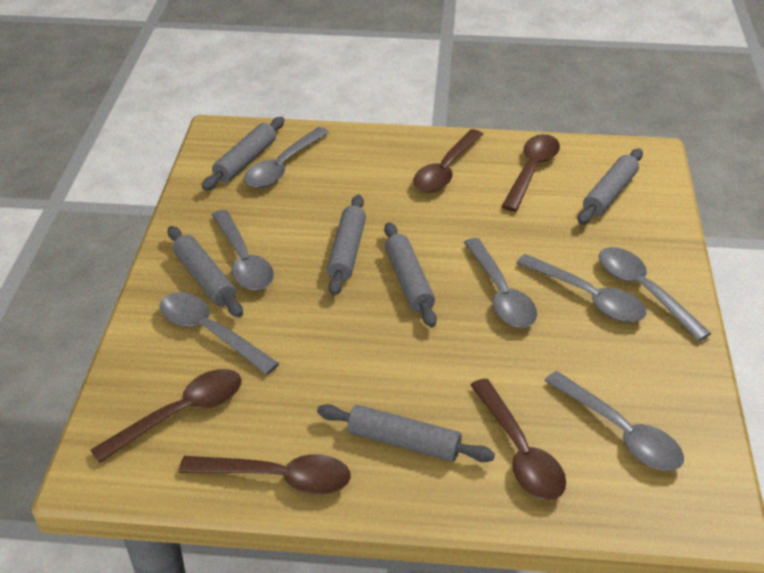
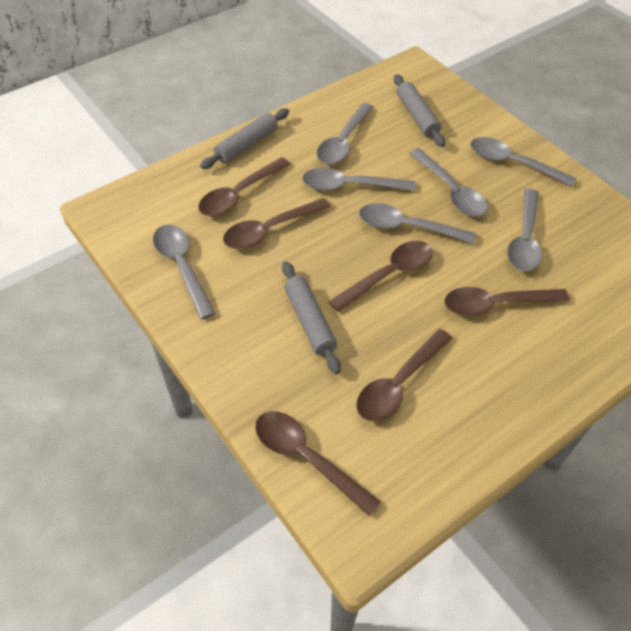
brown spoon: 5 -> 6
grey rolling pin: 6 -> 3

